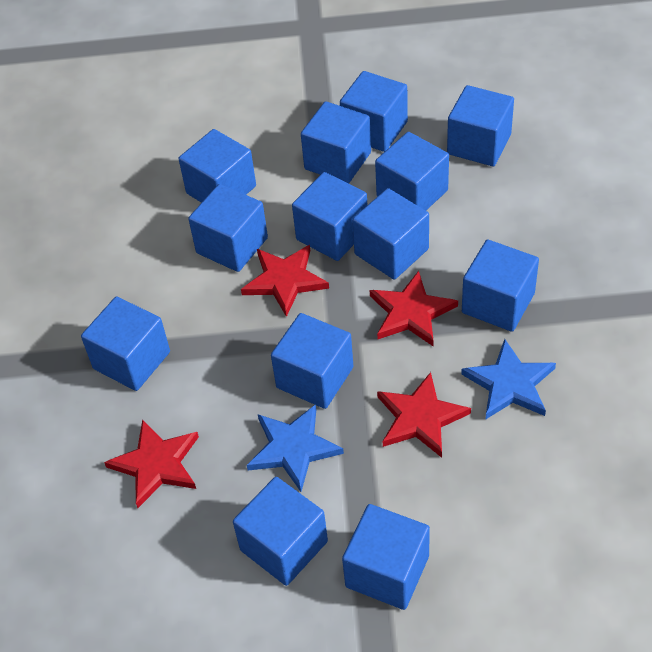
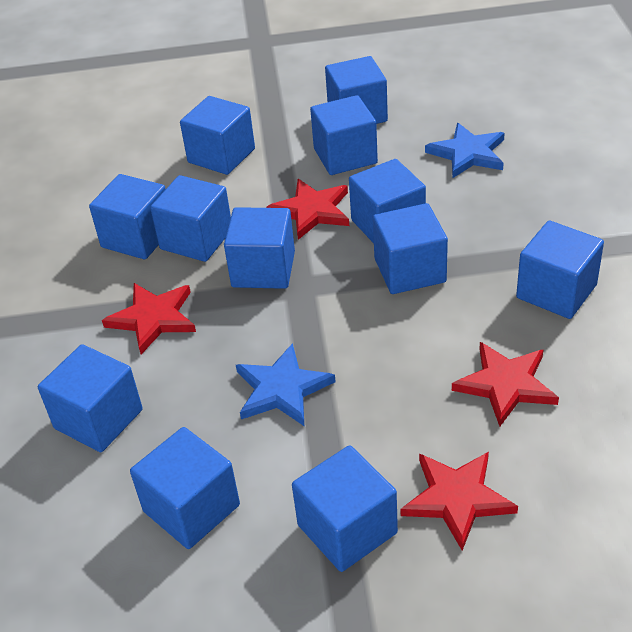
blue cube: 13 -> 12

